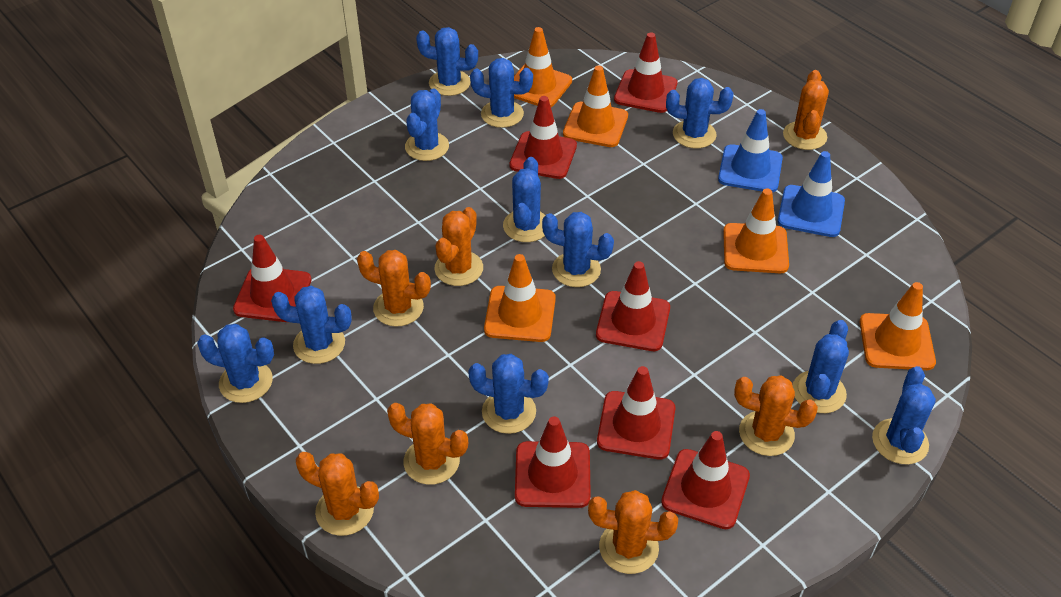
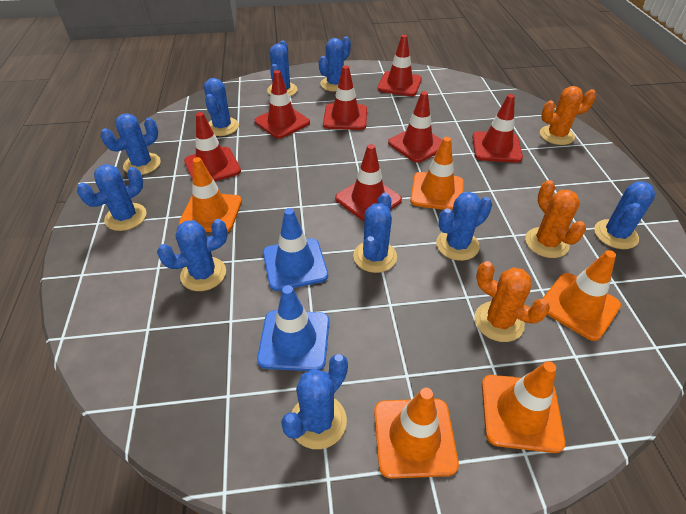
blue cactus: 11 -> 10
orange cactus: 7 -> 3

